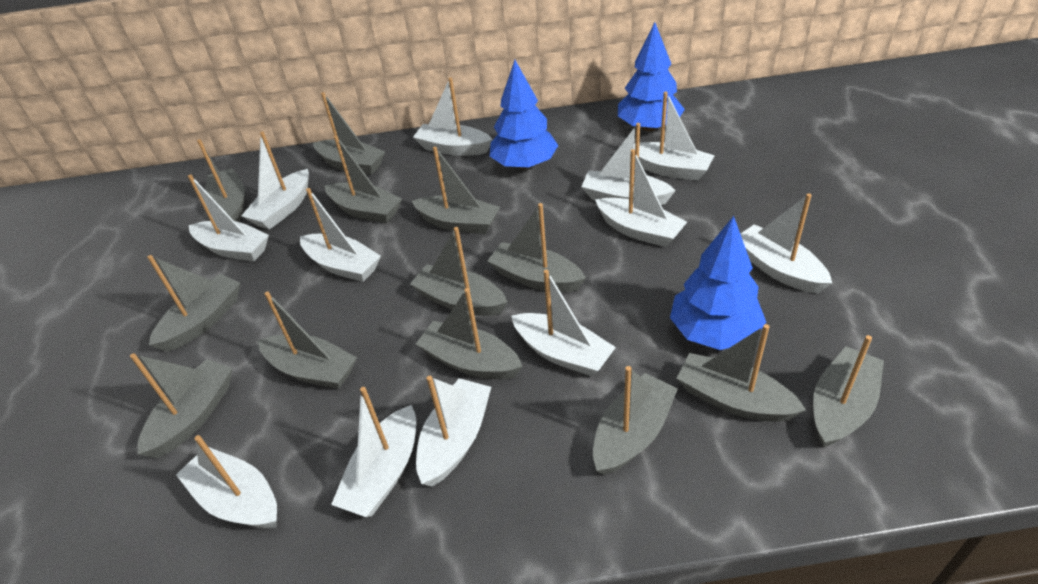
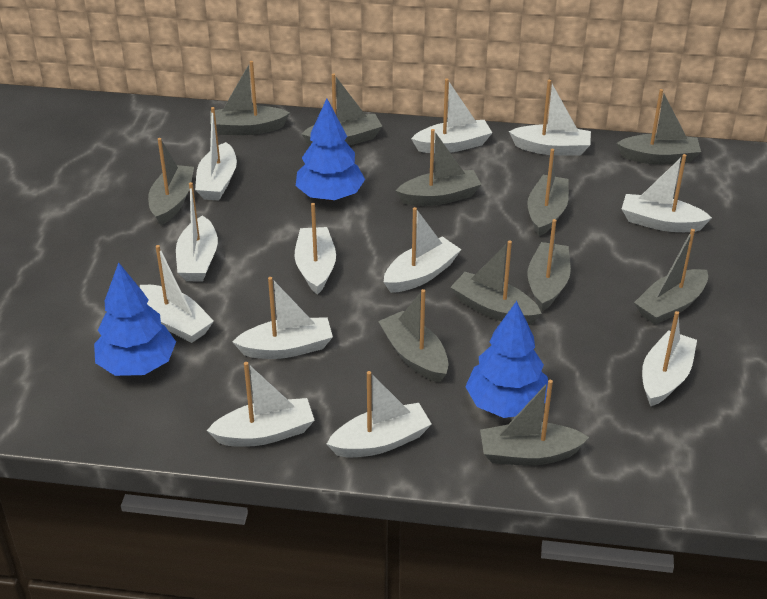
grey boat: 13 -> 11

